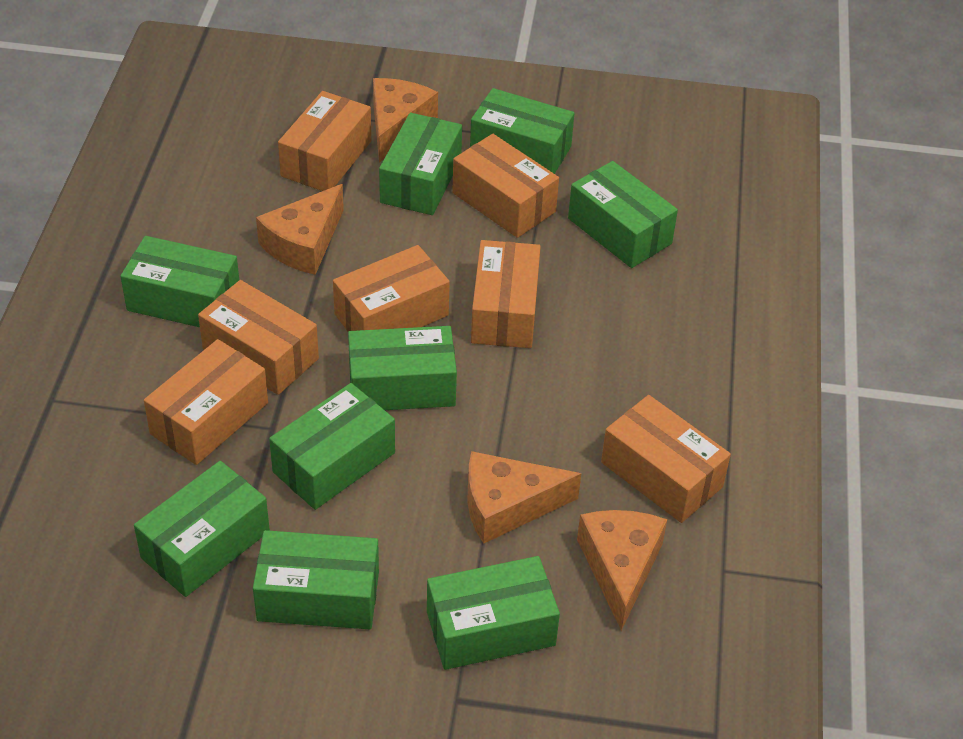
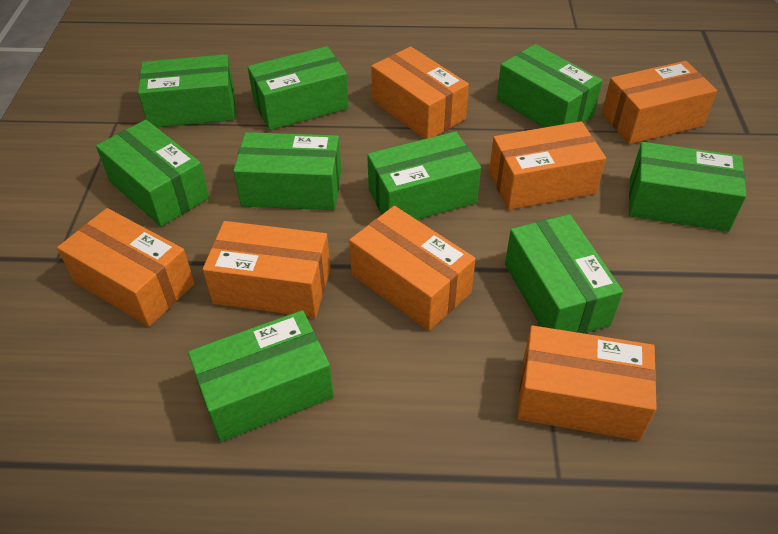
orange cheese: 4 -> 0

